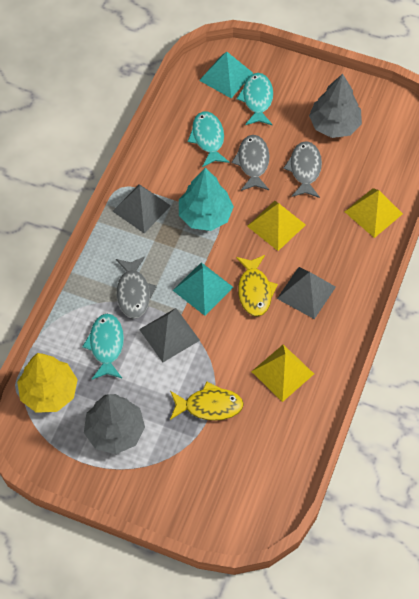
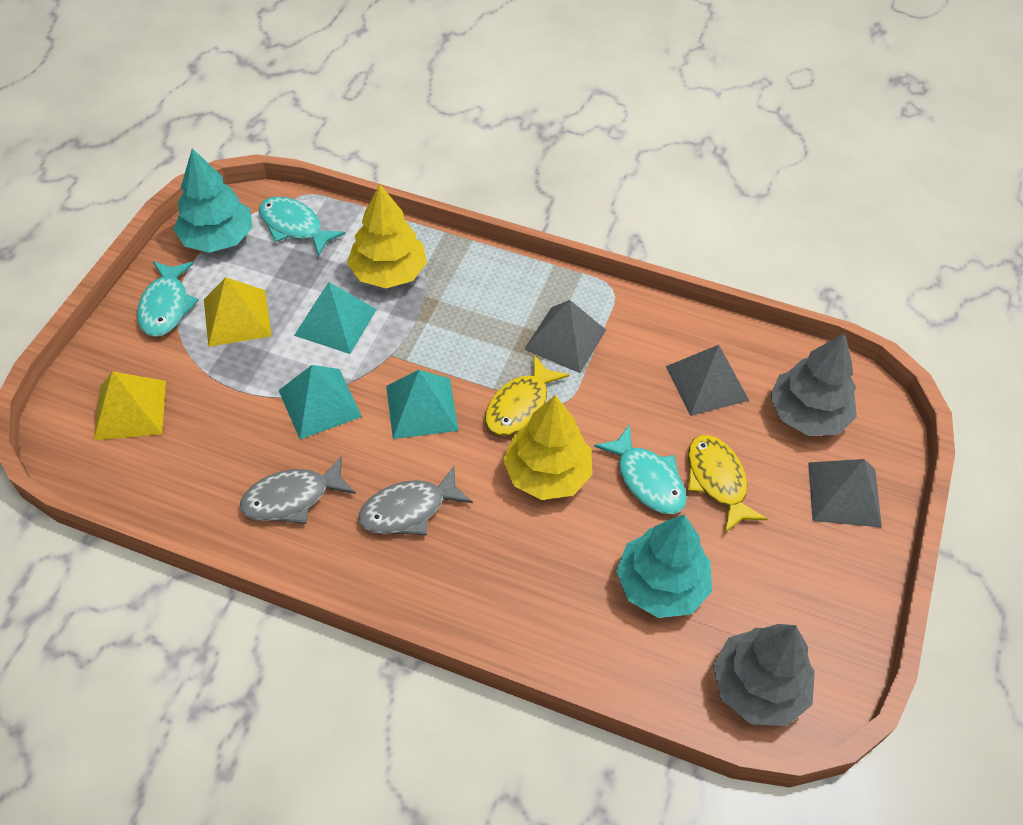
grey fish: 3 -> 2
turquoise pyramid: 2 -> 3
turquoise tree: 1 -> 2
yellow pyramid: 3 -> 2
yellow tree: 1 -> 2

